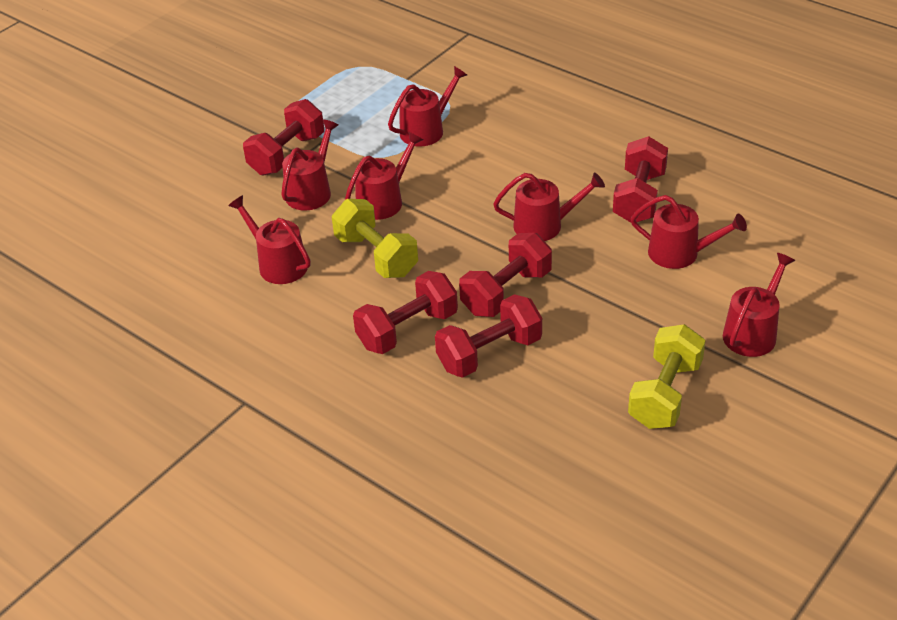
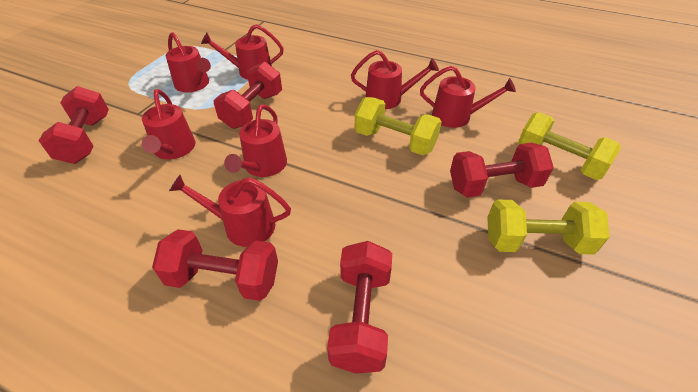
yellow dumbbell: 2 -> 3

